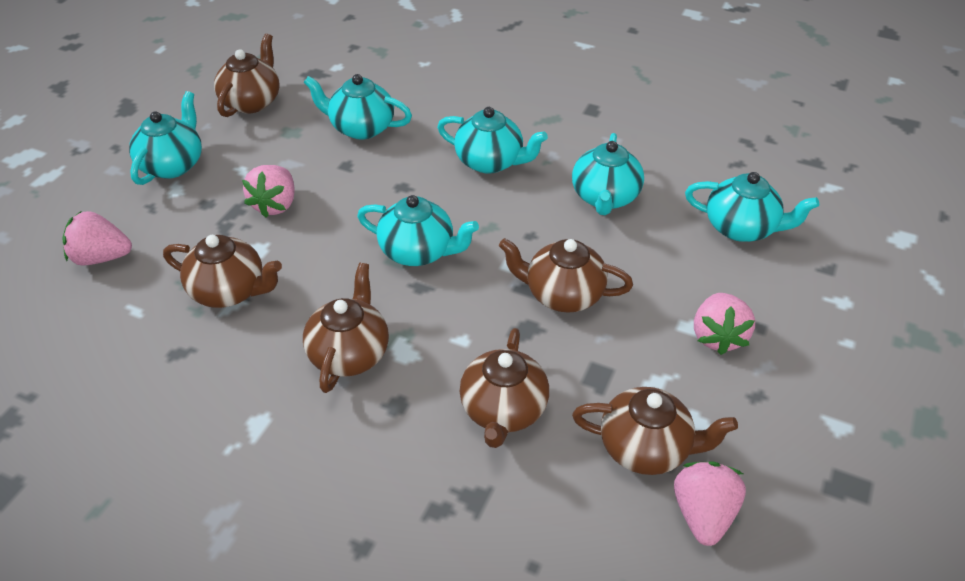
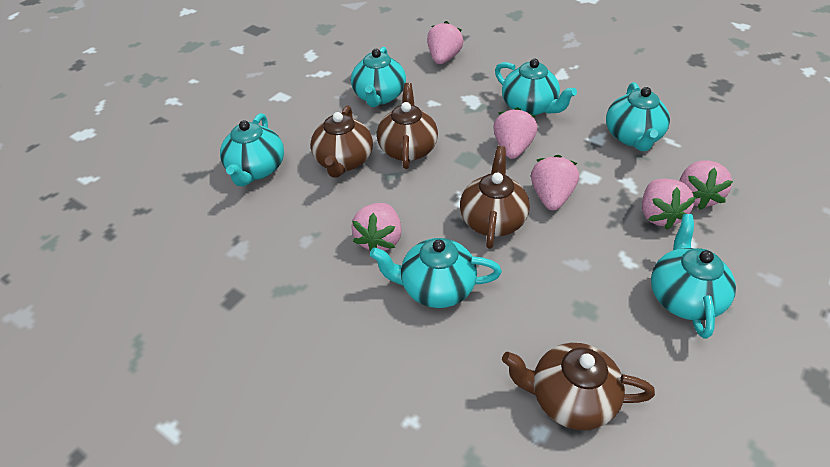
brown teapot: 6 -> 4
pink strawberry: 4 -> 6

